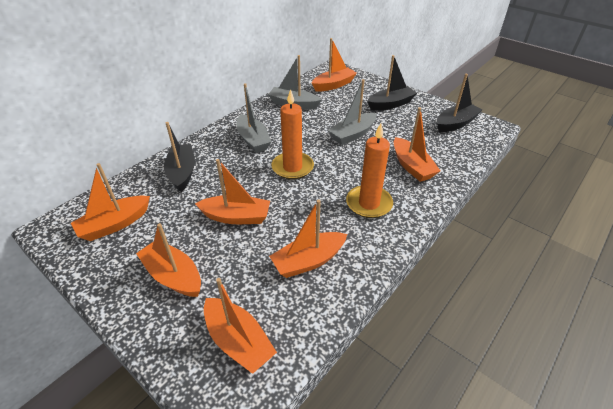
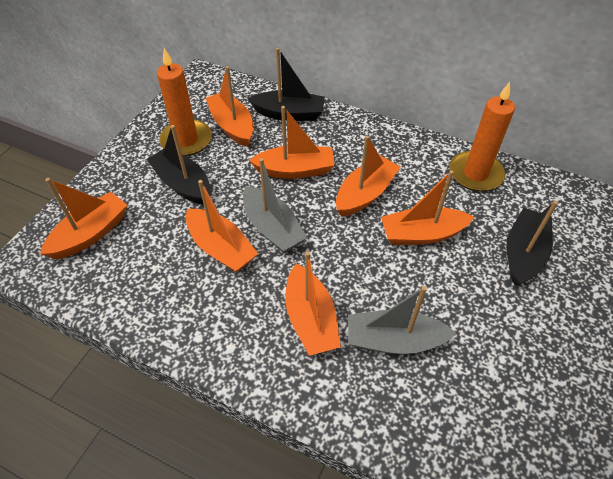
grey boat: 3 -> 2

